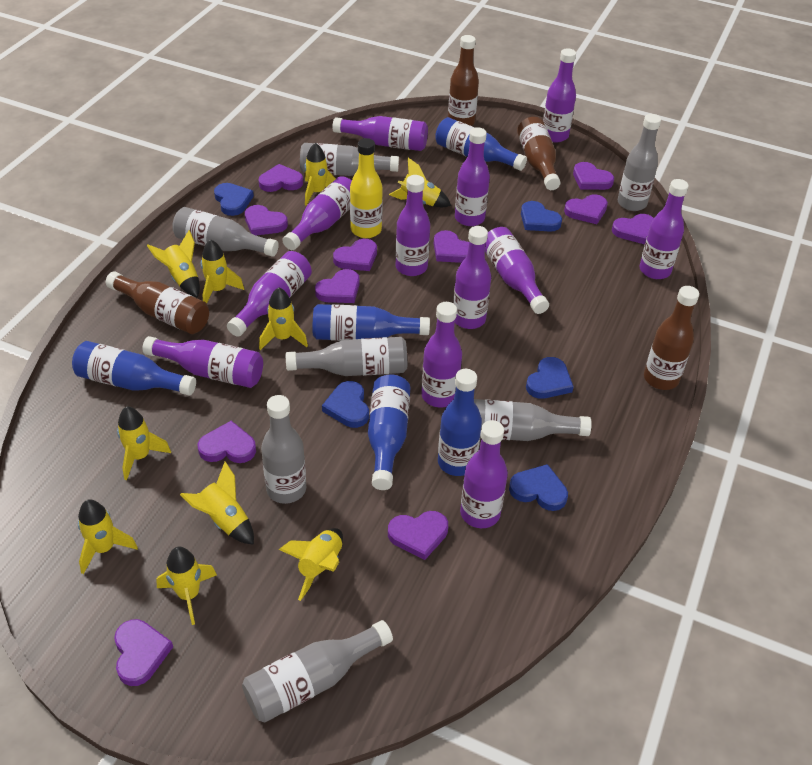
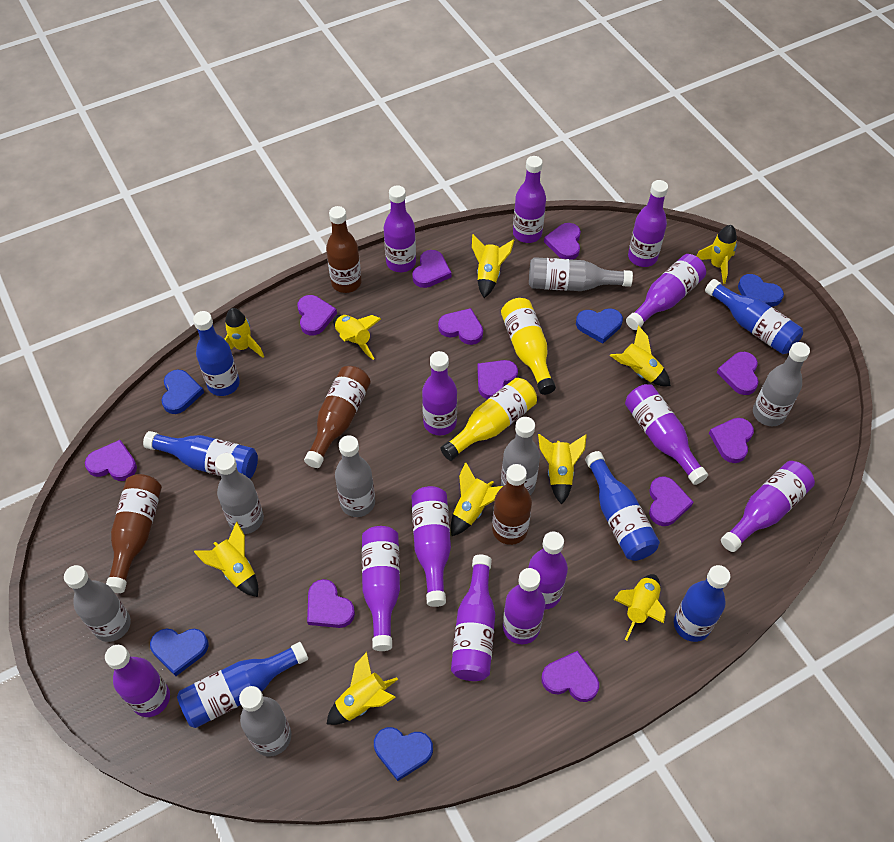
blue bottle: 5 -> 6
purple bottle: 12 -> 13
yellow bottle: 1 -> 2

